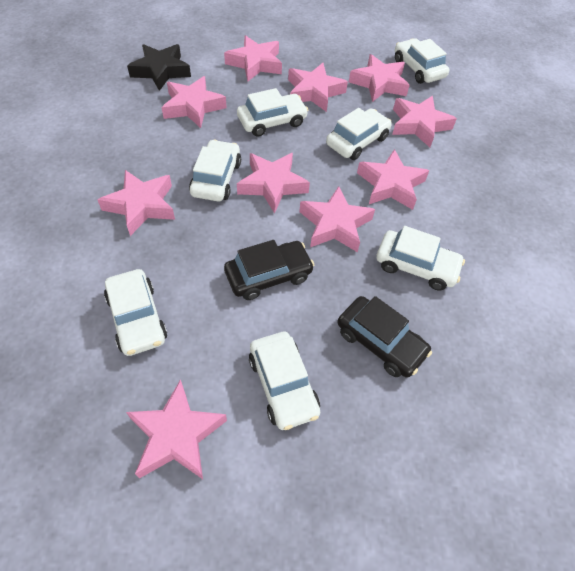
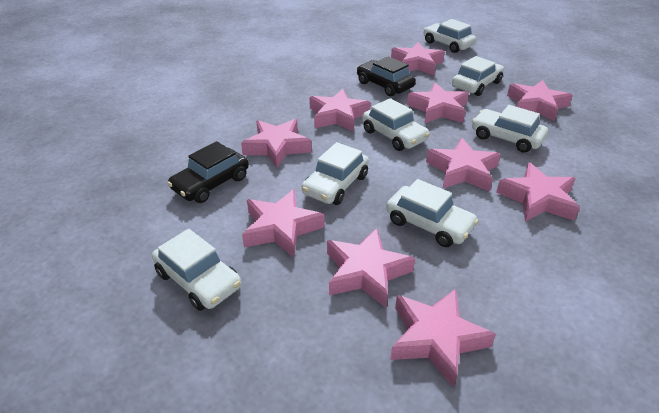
black star: 1 -> 0

